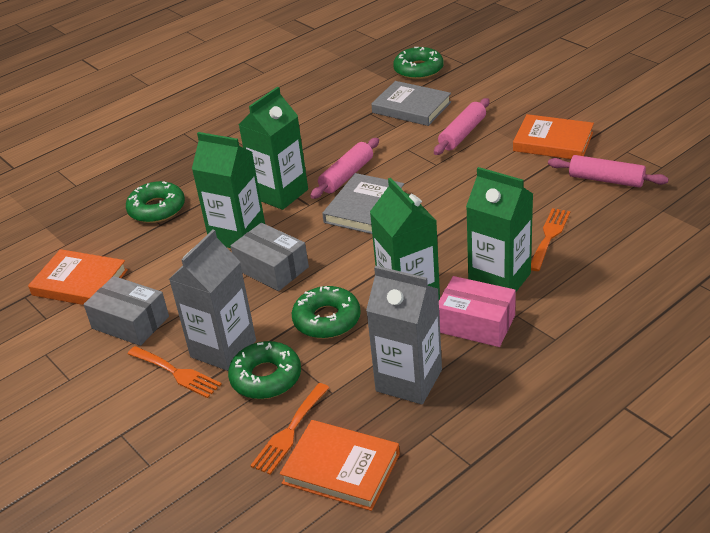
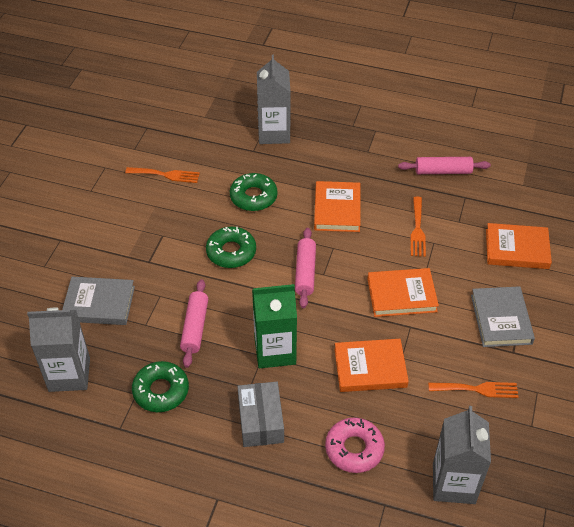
green carton: 4 -> 1
green donut: 4 -> 3
grey box: 2 -> 1
grey carton: 2 -> 3
orange book: 3 -> 4
pink box: 1 -> 0
pink donut: 0 -> 1

